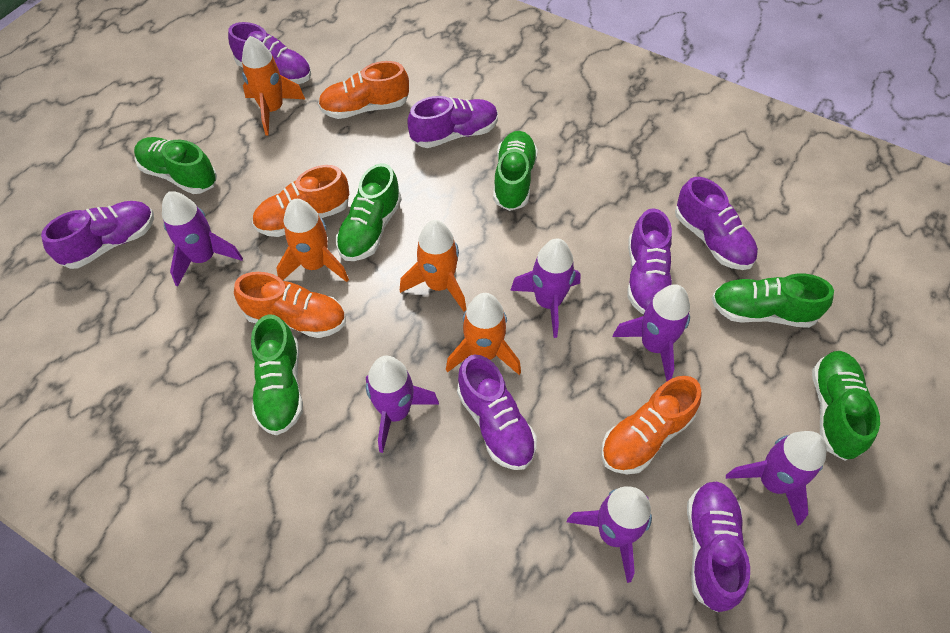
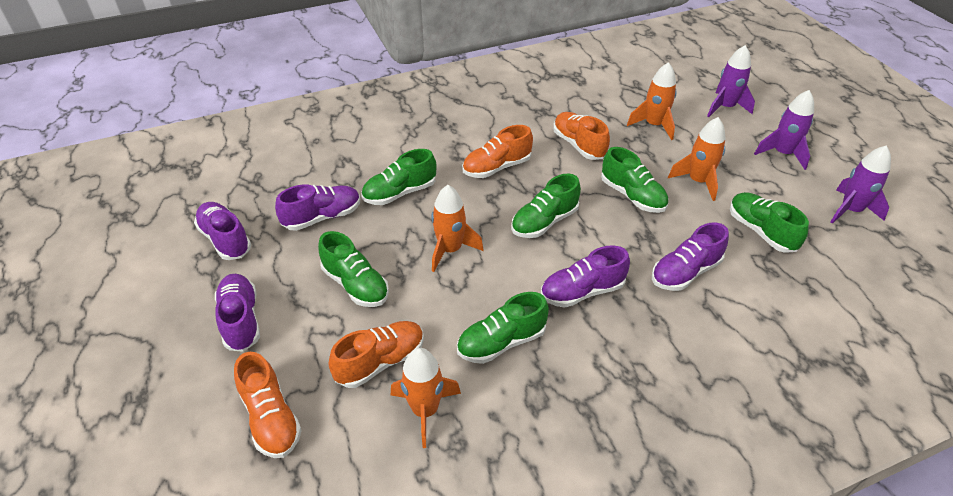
purple rocket: 6 -> 3
purple shoe: 7 -> 5

